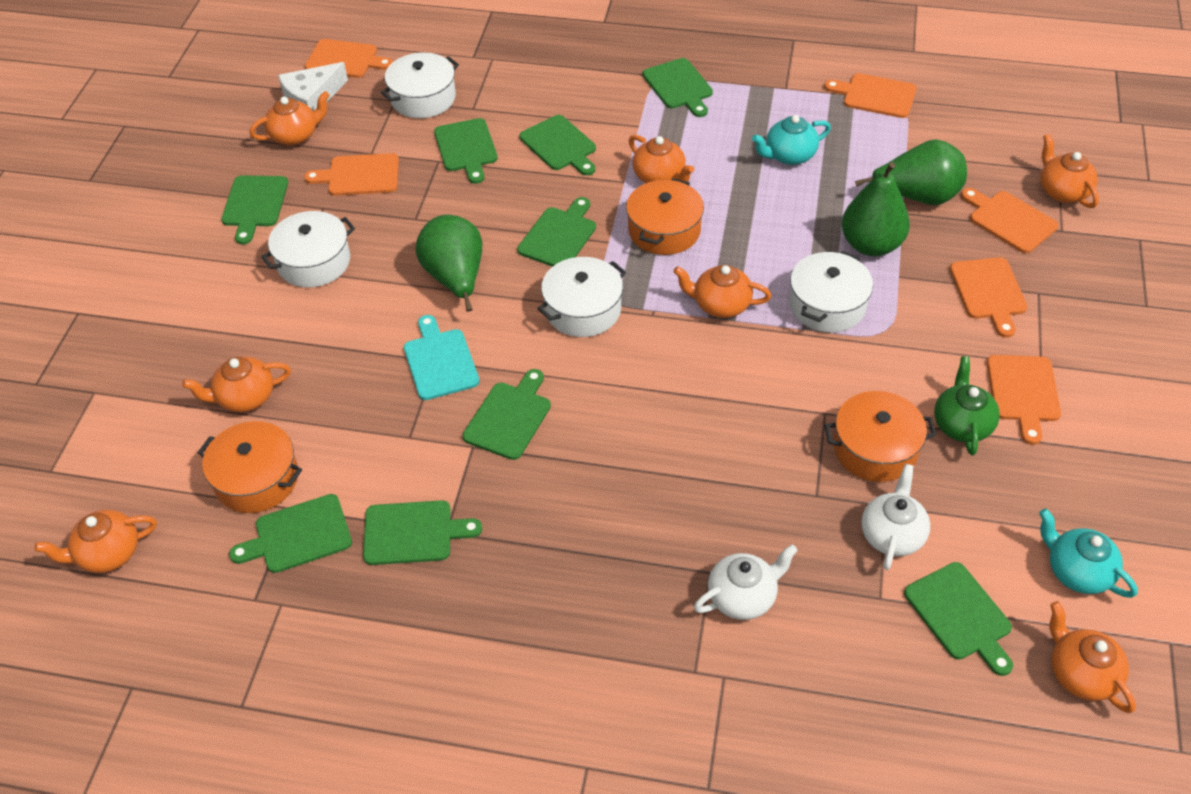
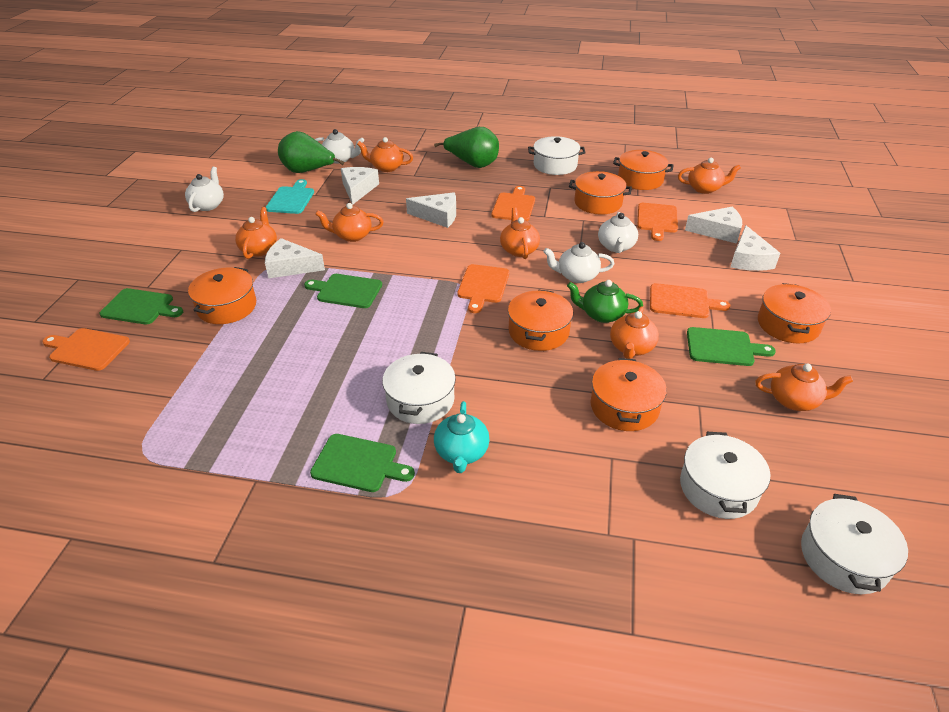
green cutting board: 9 -> 4
green pear: 3 -> 2
orange cutting board: 6 -> 5
orange pot: 3 -> 6
turquoise teapot: 2 -> 1
white cheese: 1 -> 5
white teapot: 2 -> 4

